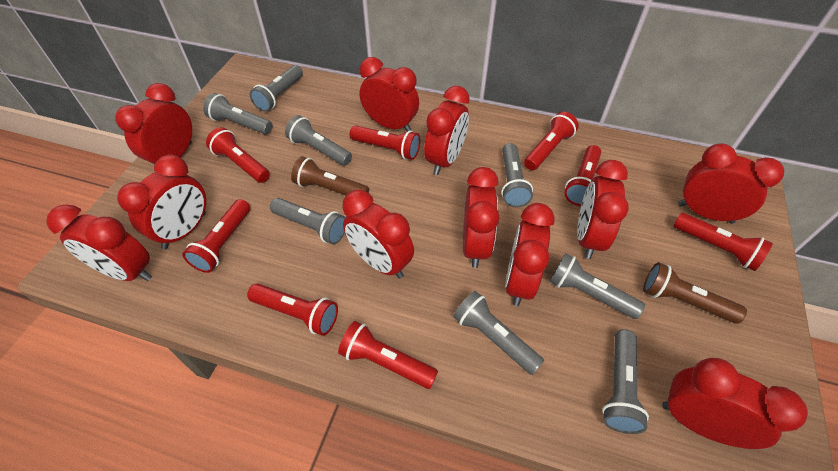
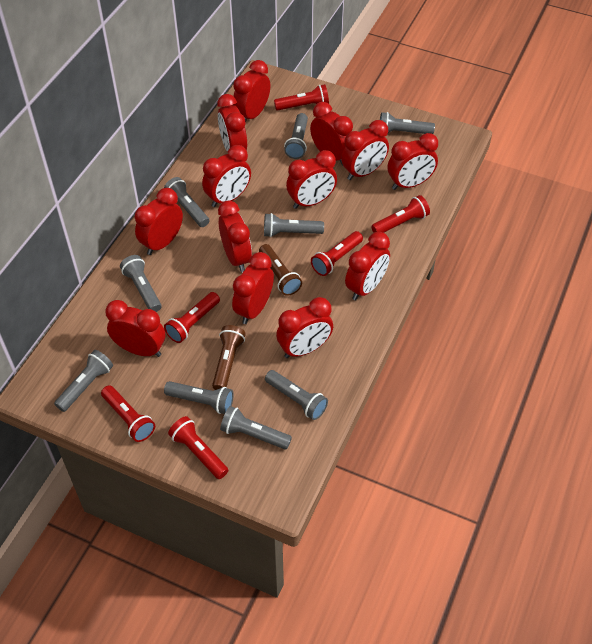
grey flashlight: 8 -> 9
red clock: 11 -> 13
red flashlight: 8 -> 6

